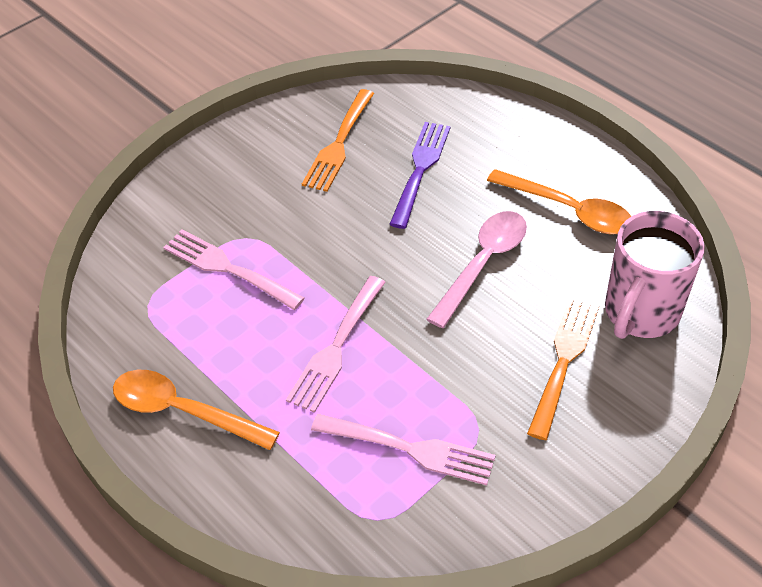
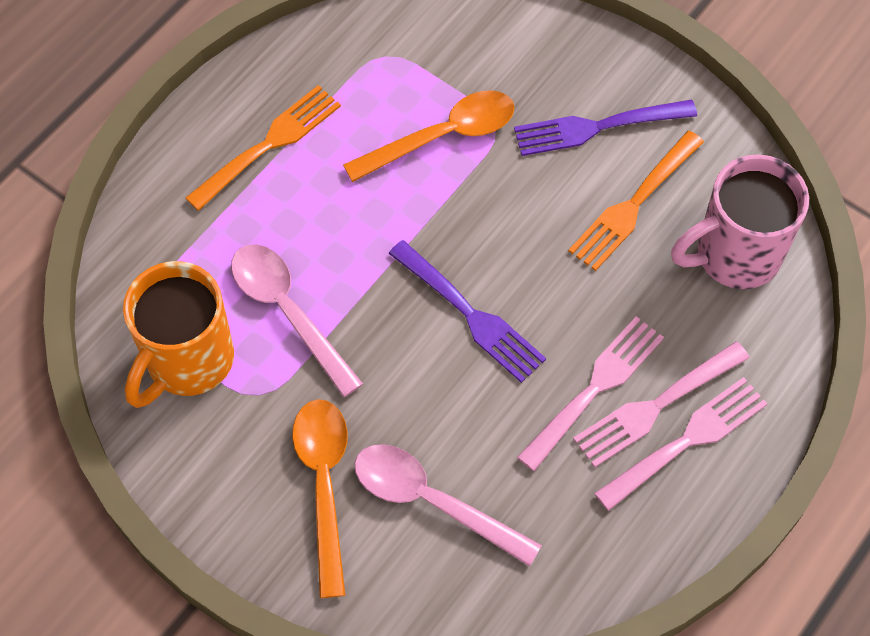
orange mug: 0 -> 1
pink spoon: 1 -> 2
purple fork: 1 -> 2

